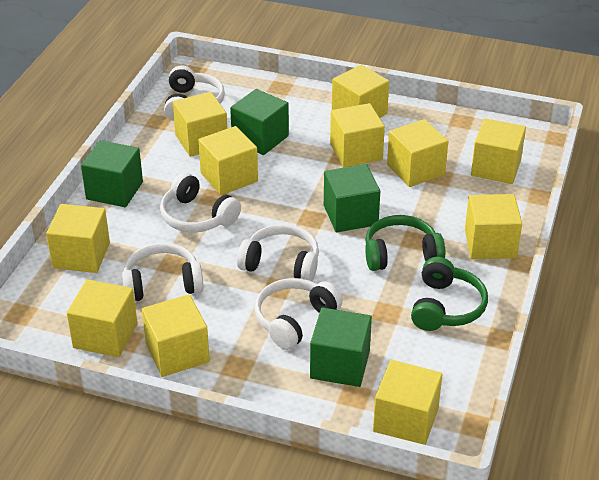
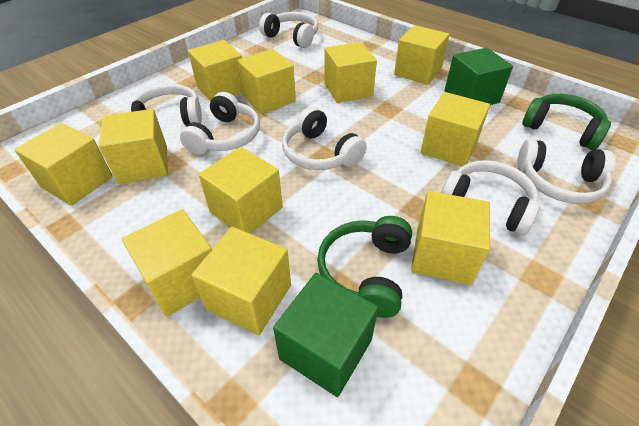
green cube: 4 -> 2
white headphones: 5 -> 6

